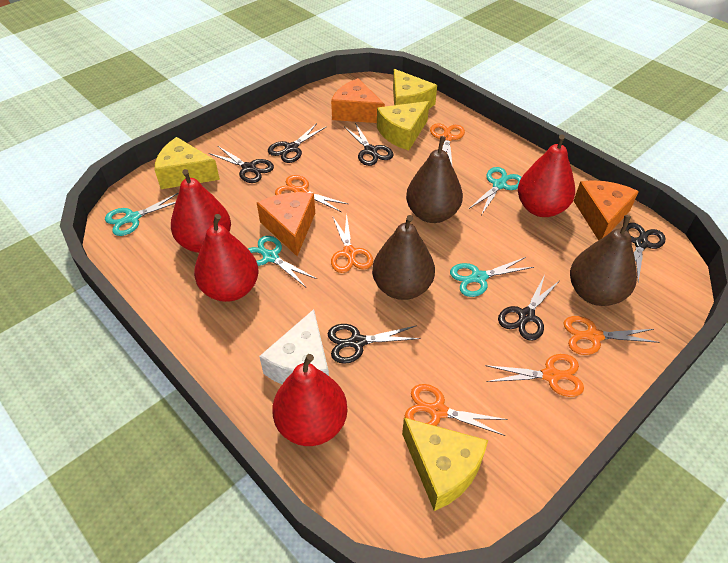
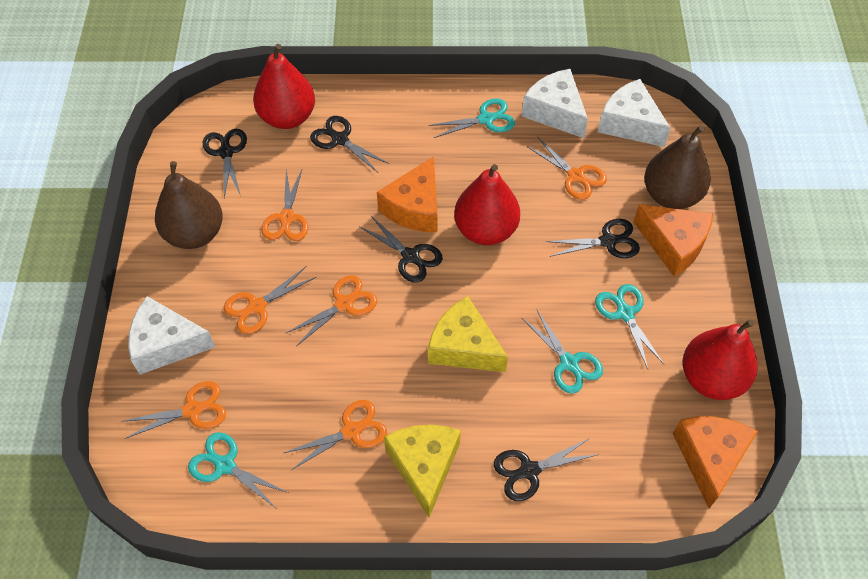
black scissors: 6 -> 5
brown pear: 3 -> 2
red pear: 4 -> 3
white cheese: 1 -> 3
yellow cheese: 4 -> 2

